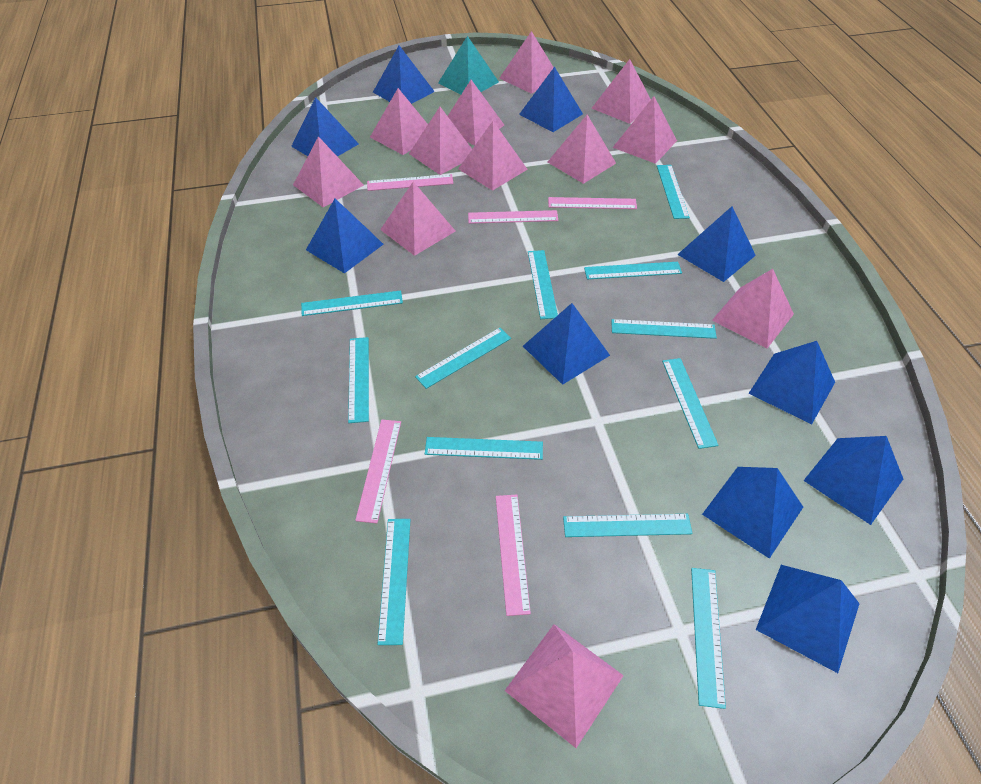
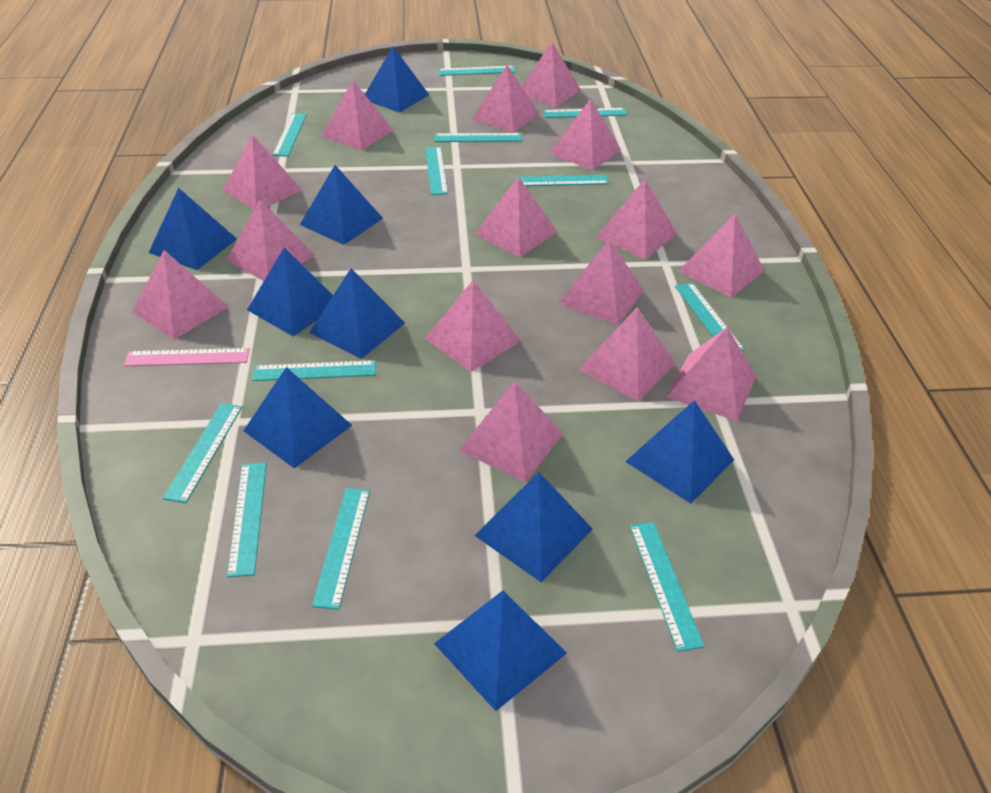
blue pyramid: 10 -> 9
pink pyramid: 12 -> 15
pink ruler: 5 -> 1
turquoise pyramid: 1 -> 0

